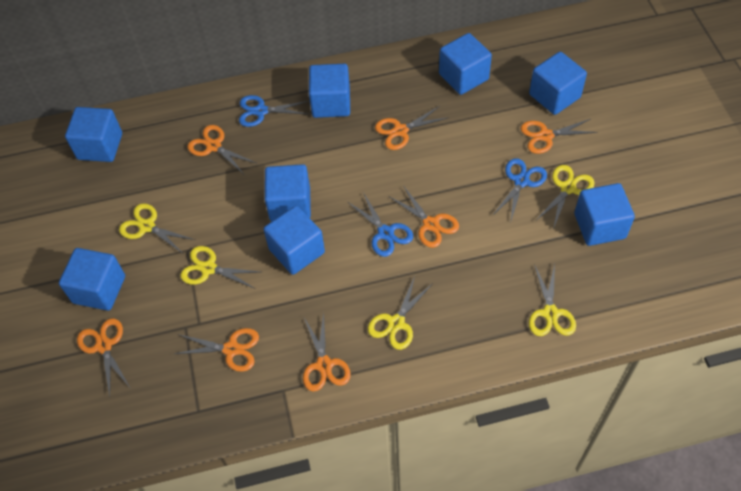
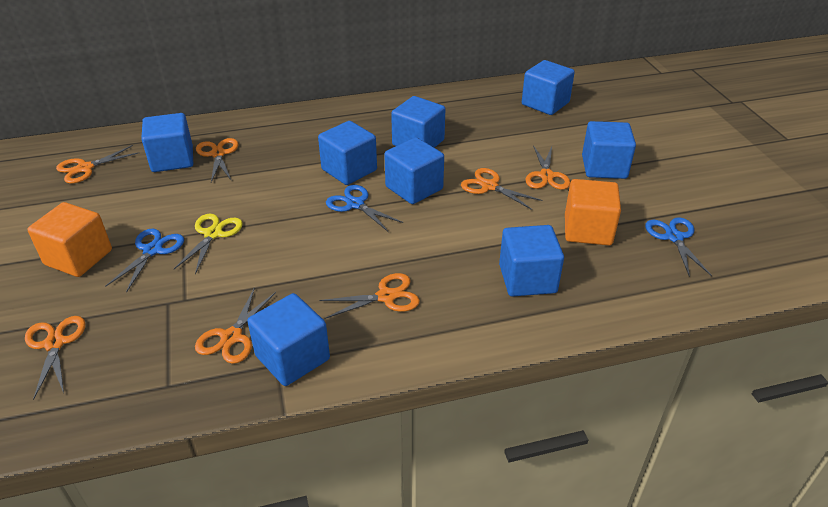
orange cube: 0 -> 2
yellow scissors: 5 -> 1

